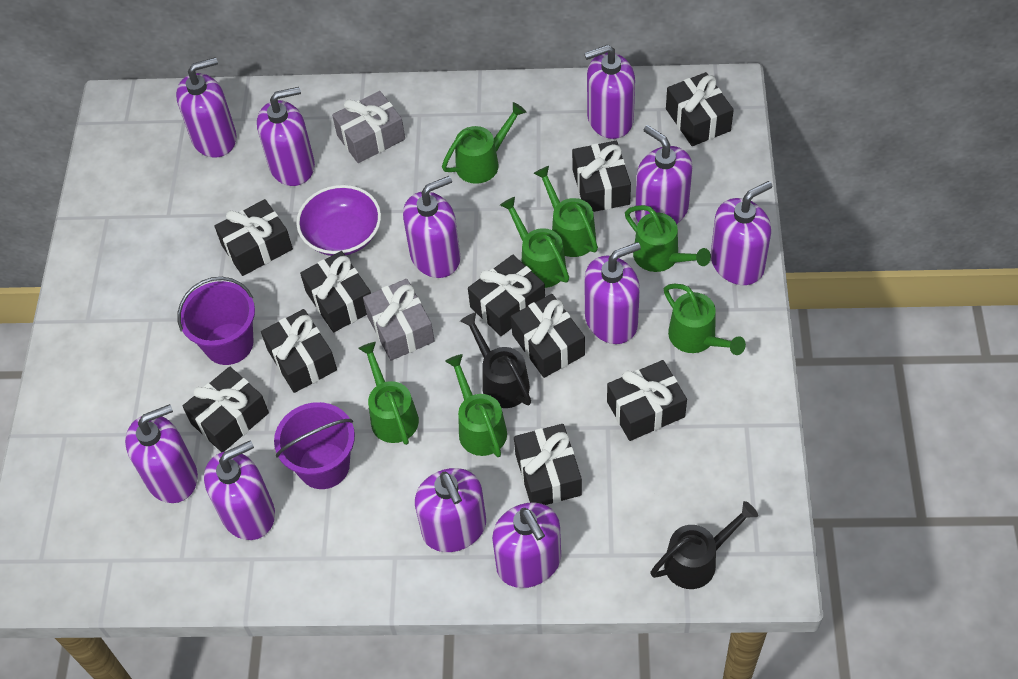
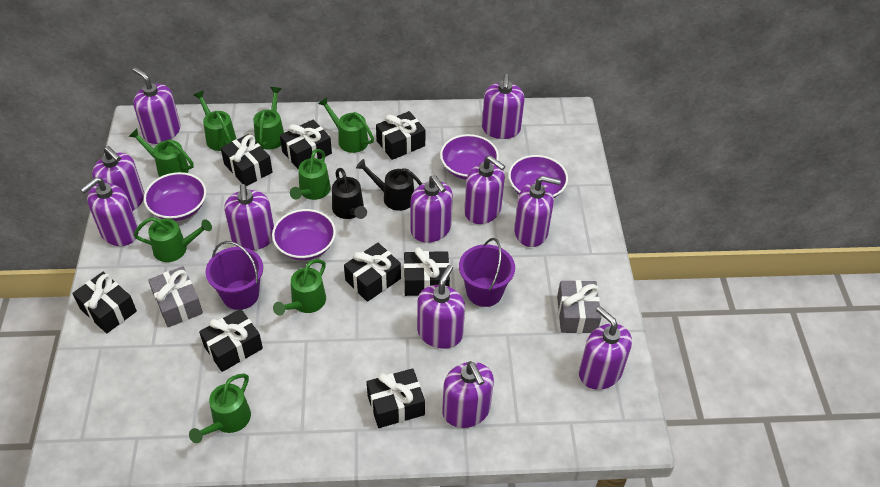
black gift: 10 -> 8
green watering can: 7 -> 8
purple bowl: 1 -> 4

